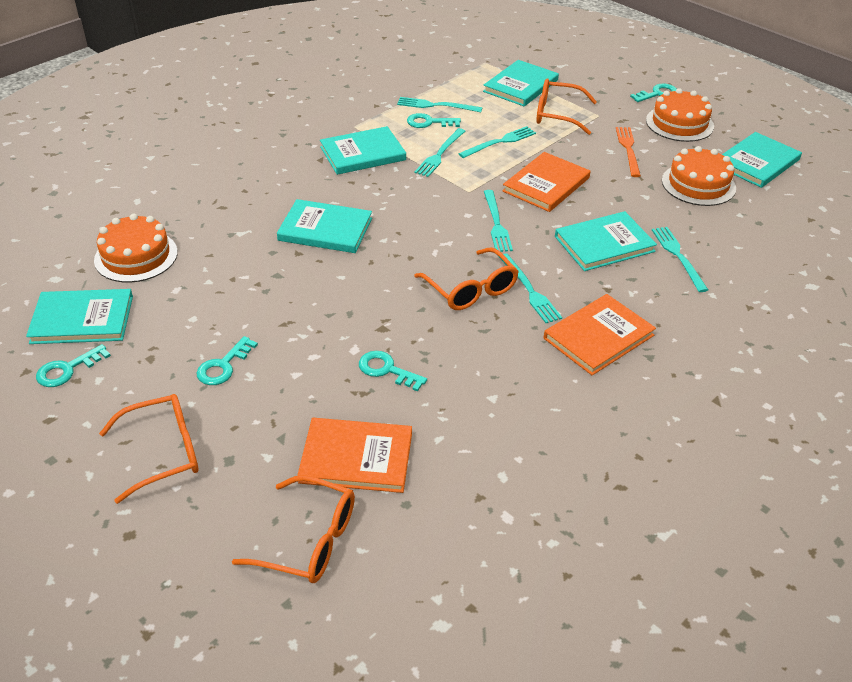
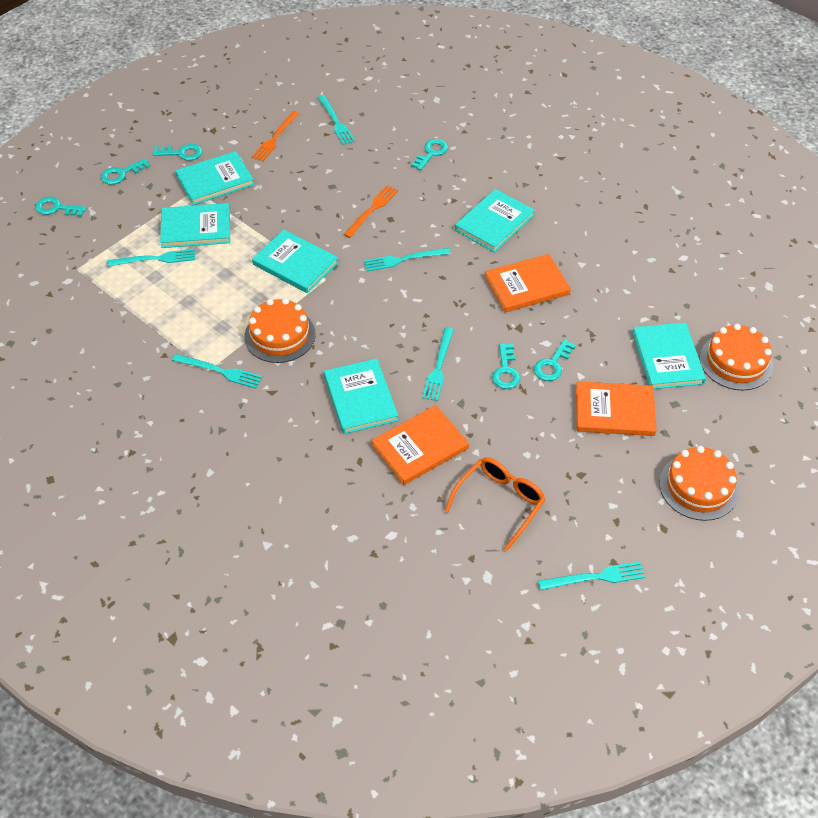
orange fork: 1 -> 2
orange glasses: 4 -> 1
turquoise key: 5 -> 6

